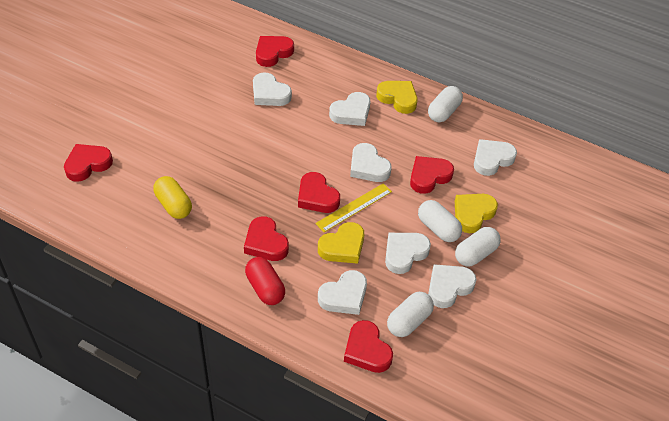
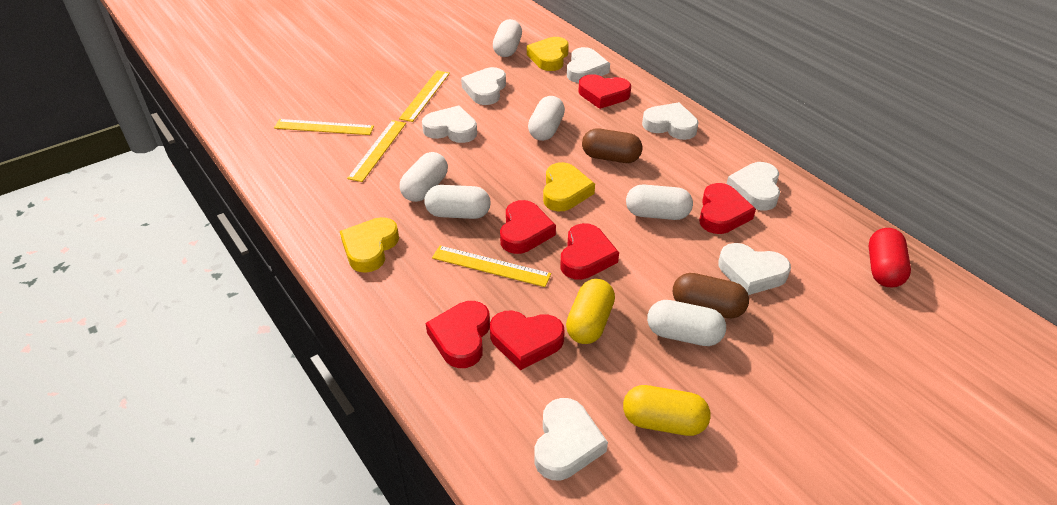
brown capsule: 0 -> 2
white capsule: 4 -> 6
yellow capsule: 1 -> 2
yellow ruler: 1 -> 4

